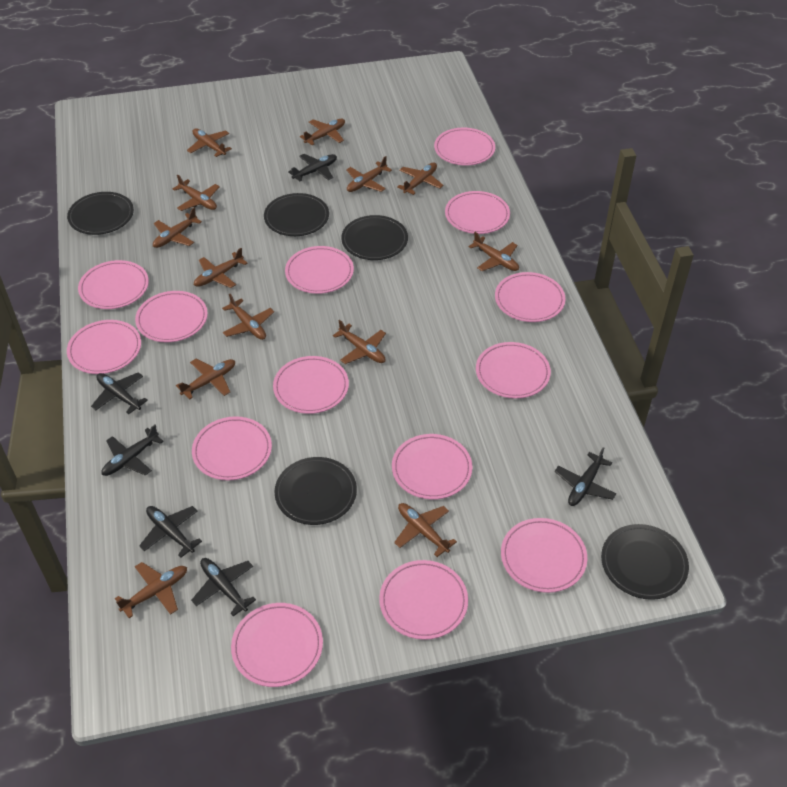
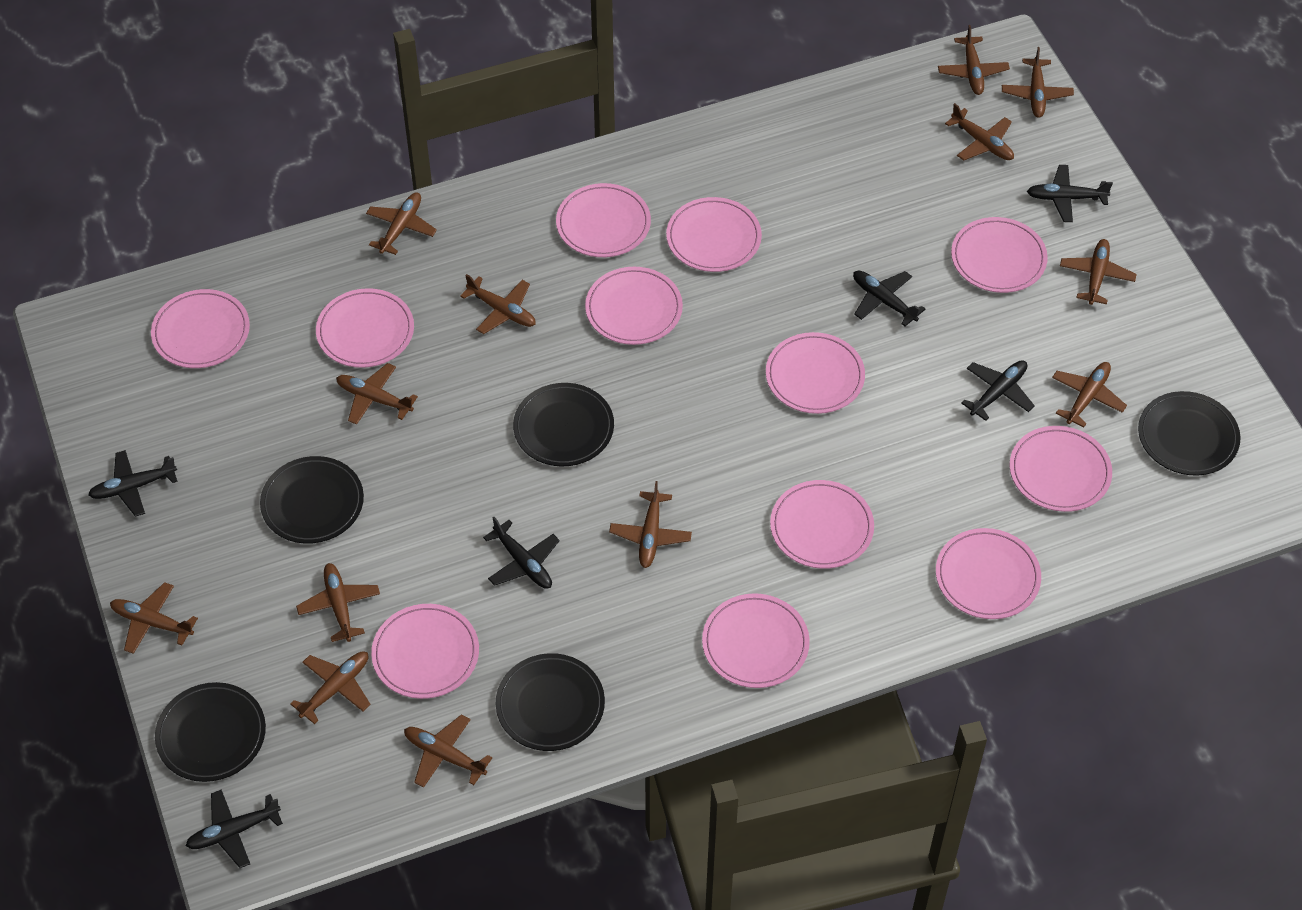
pink plate: 14 -> 12

